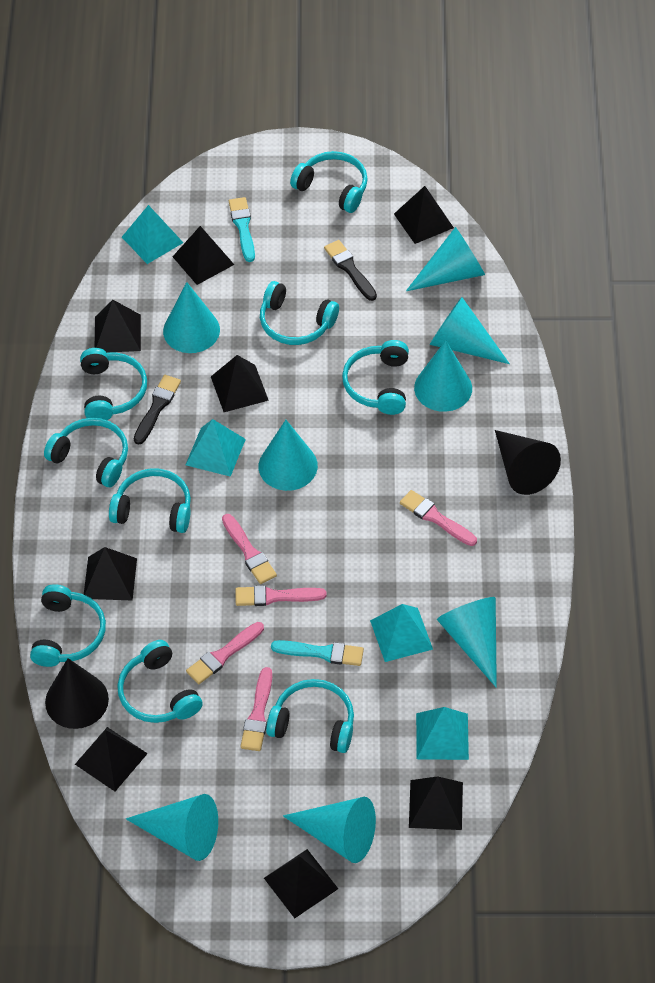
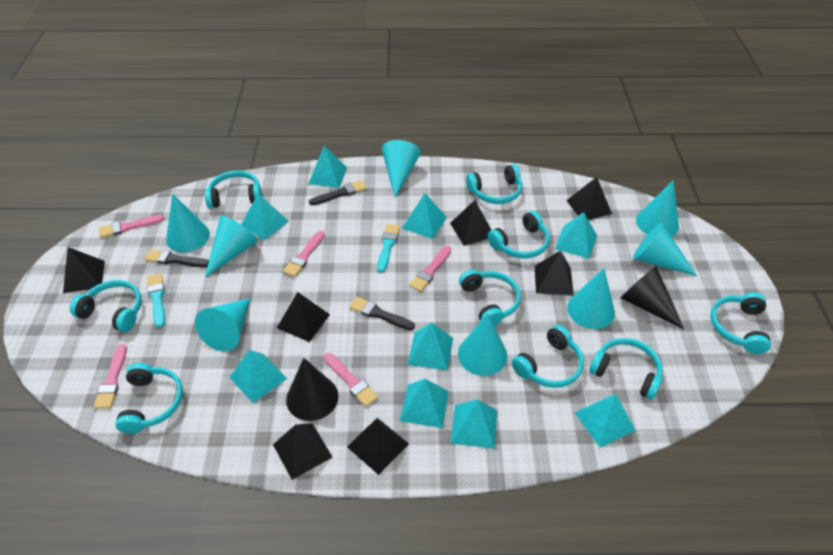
black brush: 2 -> 3
black pyramid: 8 -> 7
turquoise pyramid: 4 -> 9

